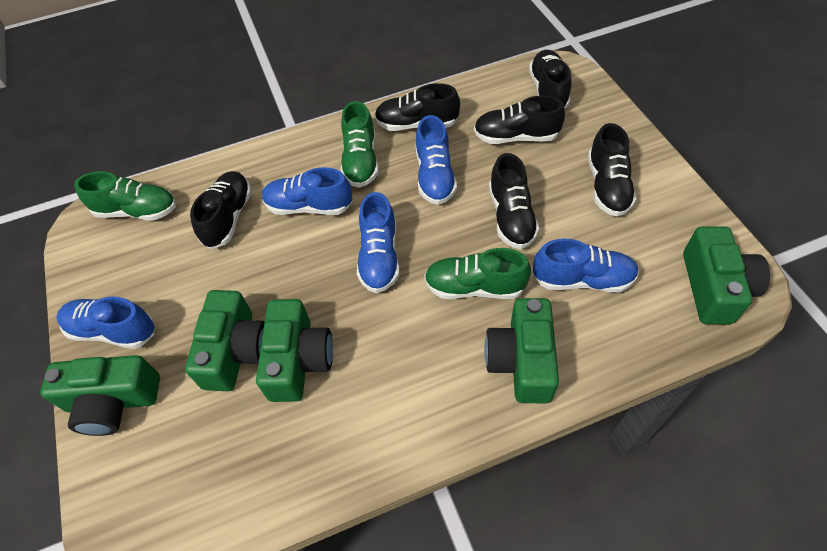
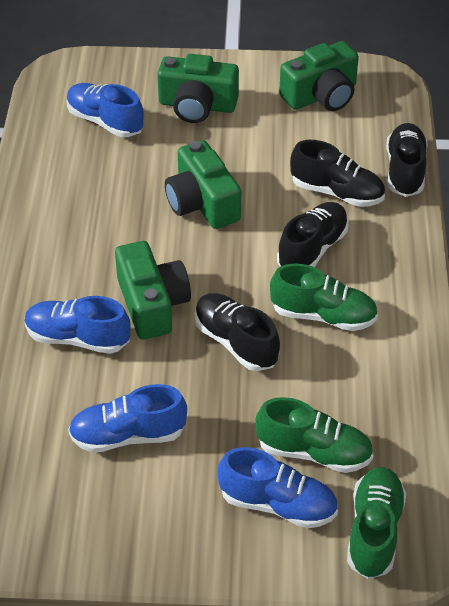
black shoe: 6 -> 4
blue shoe: 5 -> 4
green camera: 5 -> 4

